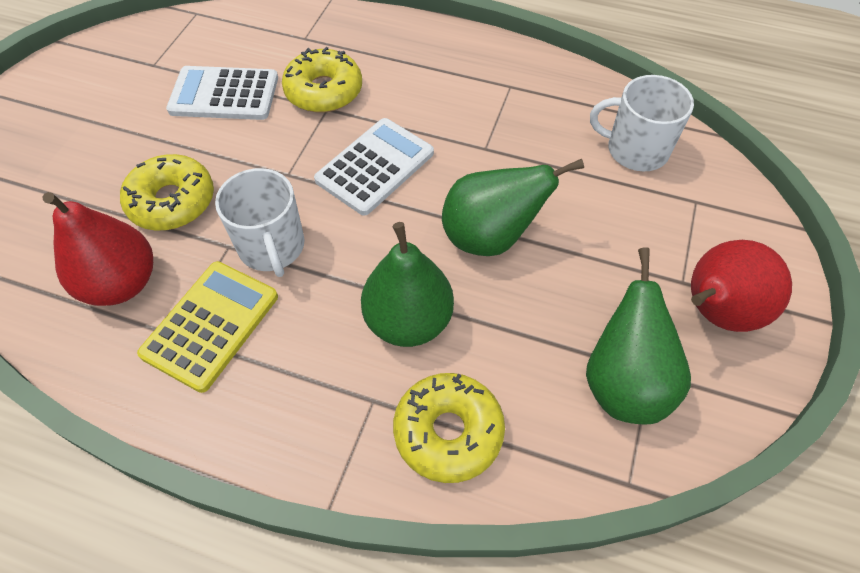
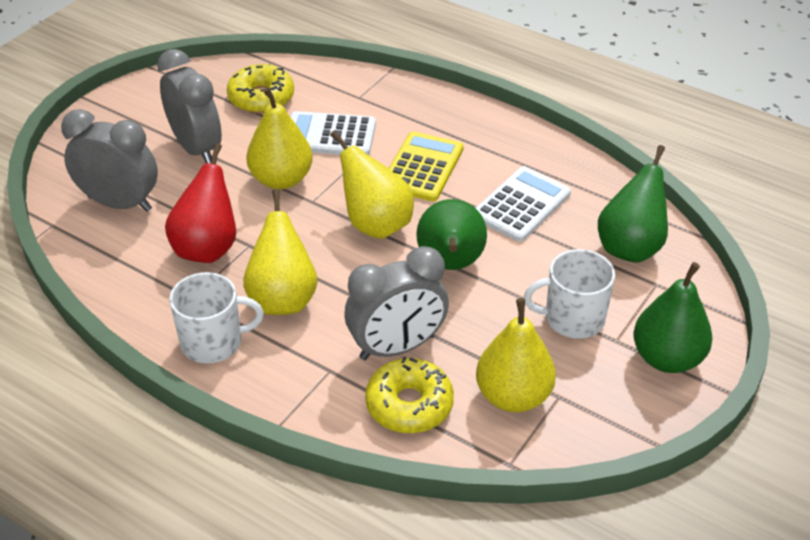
grey clock: 0 -> 3
red pear: 2 -> 1
yellow donut: 3 -> 2
yellow pear: 0 -> 4

